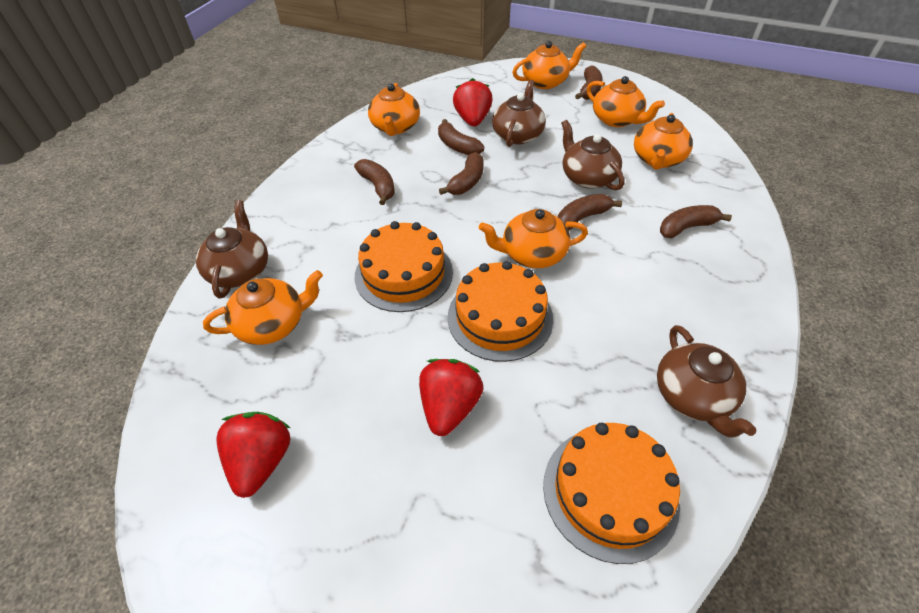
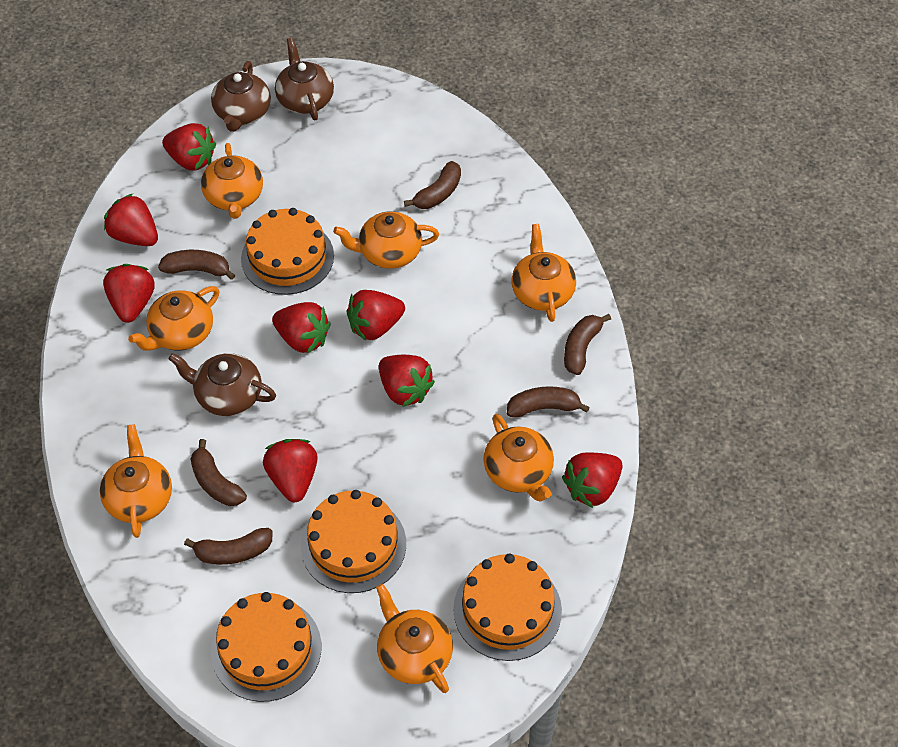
brown teapot: 4 -> 3
orange cake: 3 -> 4
orange teapot: 6 -> 7
red strawberry: 3 -> 8

